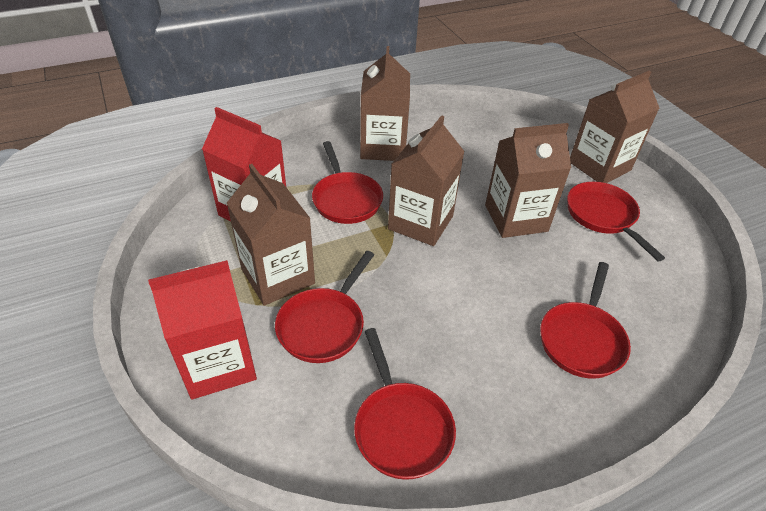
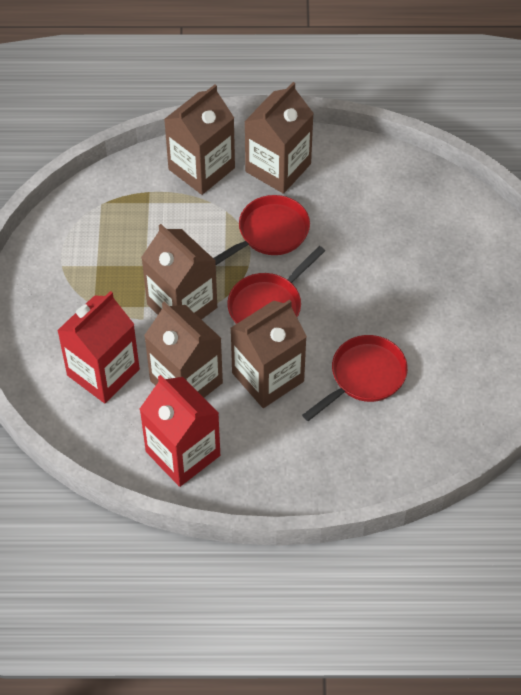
red pan: 5 -> 3

